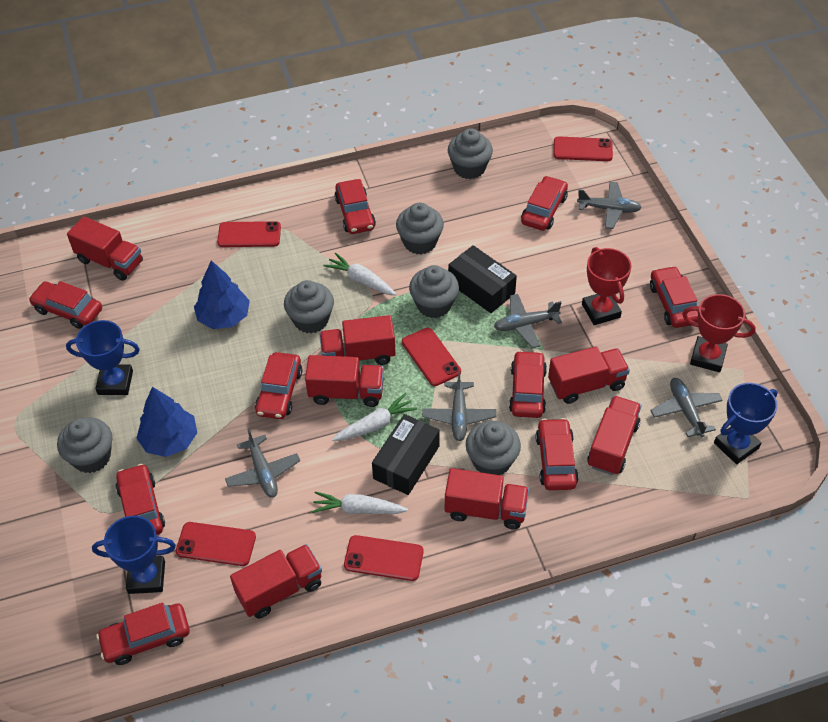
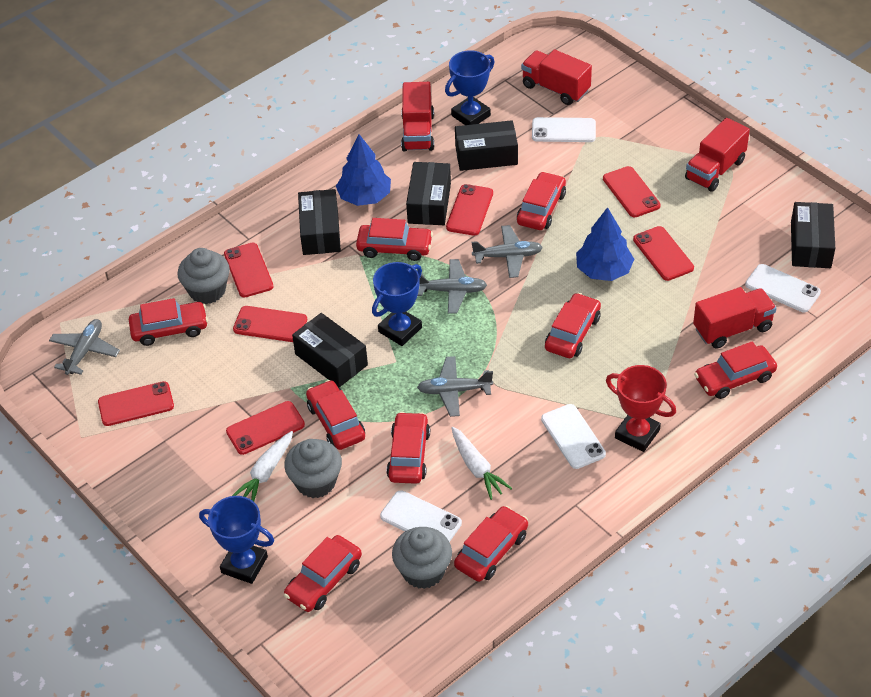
black box: 2 -> 5
grey cupcake: 6 -> 3
grey plane: 5 -> 4
red phone: 5 -> 7
red trophy: 2 -> 1
red truck: 7 -> 4
white carrot: 3 -> 2
white phone: 0 -> 4

